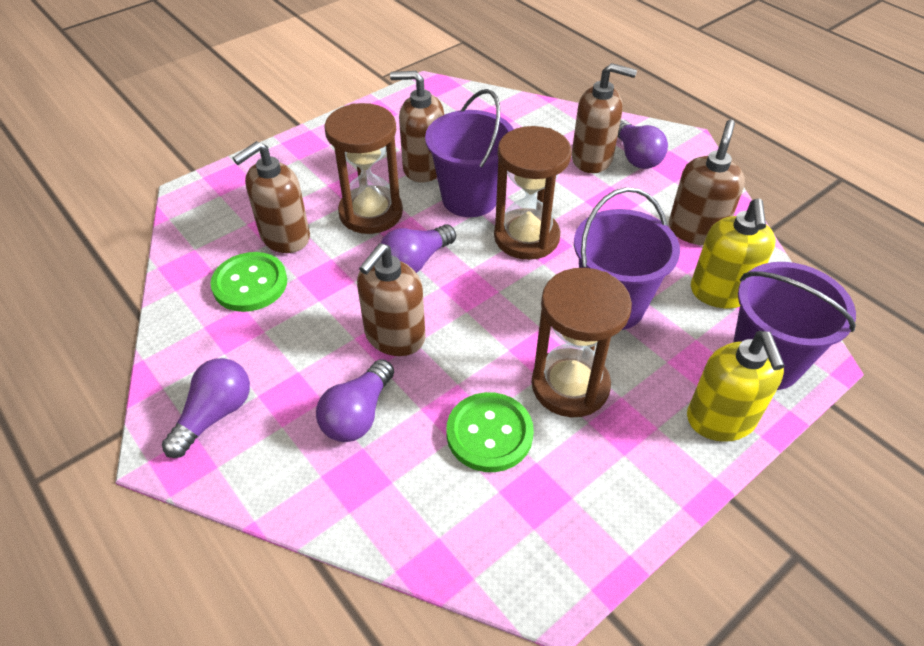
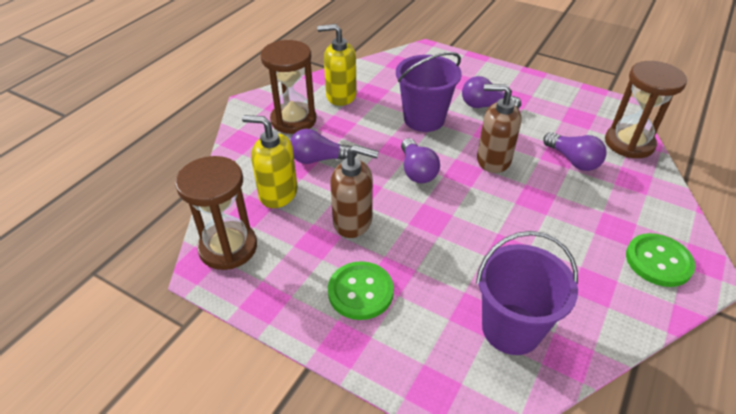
brown soap dispenser: 5 -> 2
purple bucket: 3 -> 2

